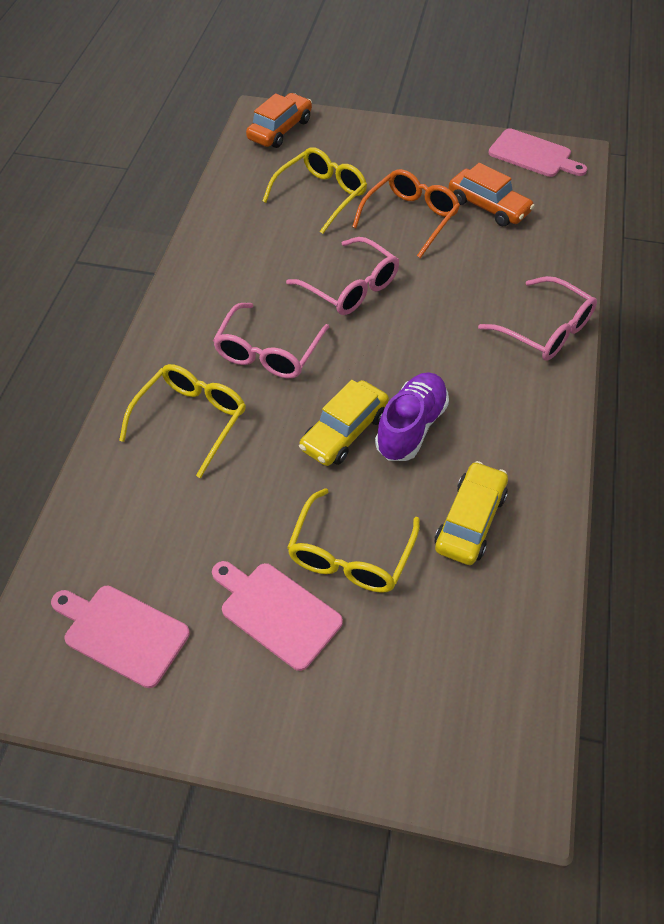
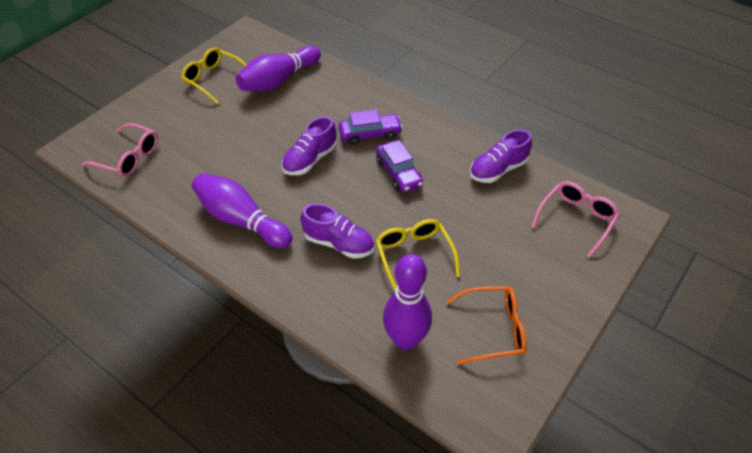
orange car: 2 -> 0
pink cutting board: 3 -> 0
pink glasses: 3 -> 2
purple bowling pin: 0 -> 3
purple car: 0 -> 2
purple shoe: 1 -> 3
yellow car: 2 -> 0
yellow glasses: 3 -> 2

